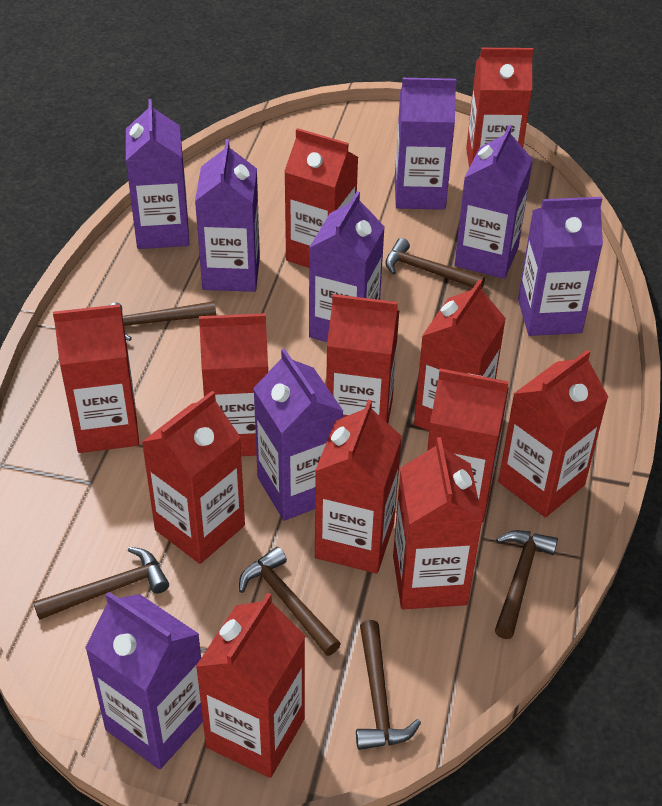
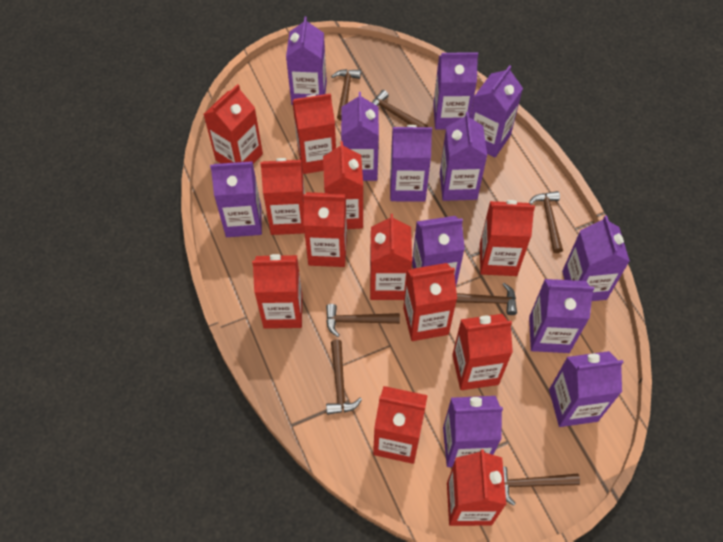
brown hammer: 6 -> 7
purple carton: 8 -> 12

